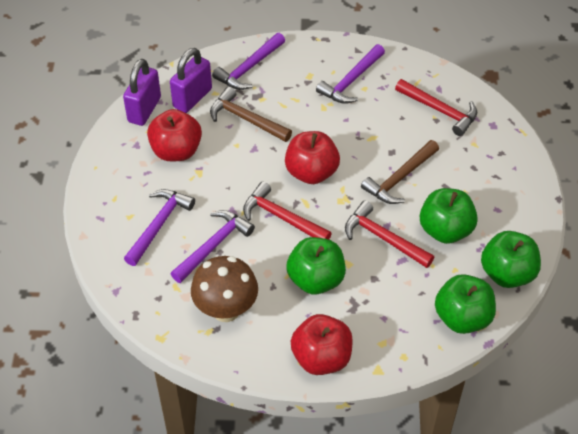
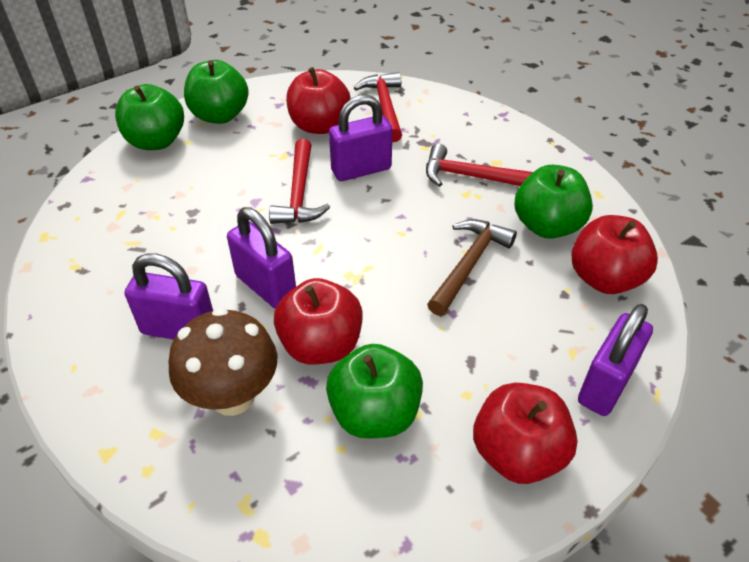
brown hammer: 2 -> 1
purple hammer: 4 -> 0
purple padlock: 2 -> 4
red apple: 3 -> 4

